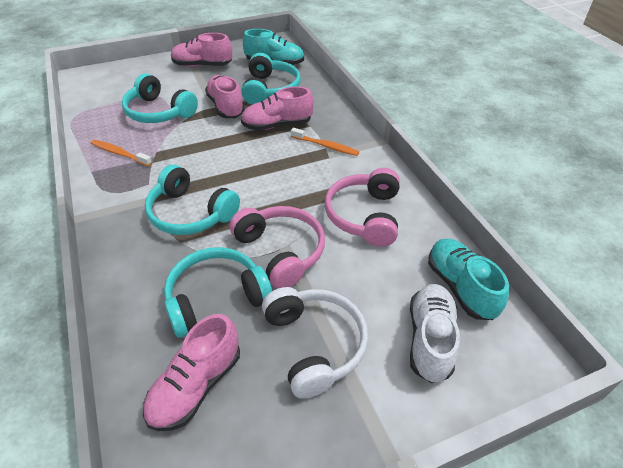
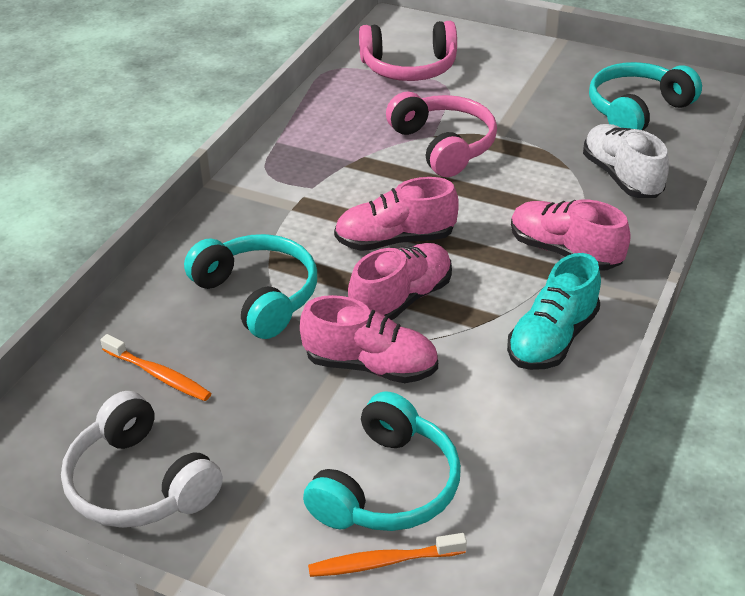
turquoise headphones: 4 -> 3
turquoise shoe: 2 -> 1

